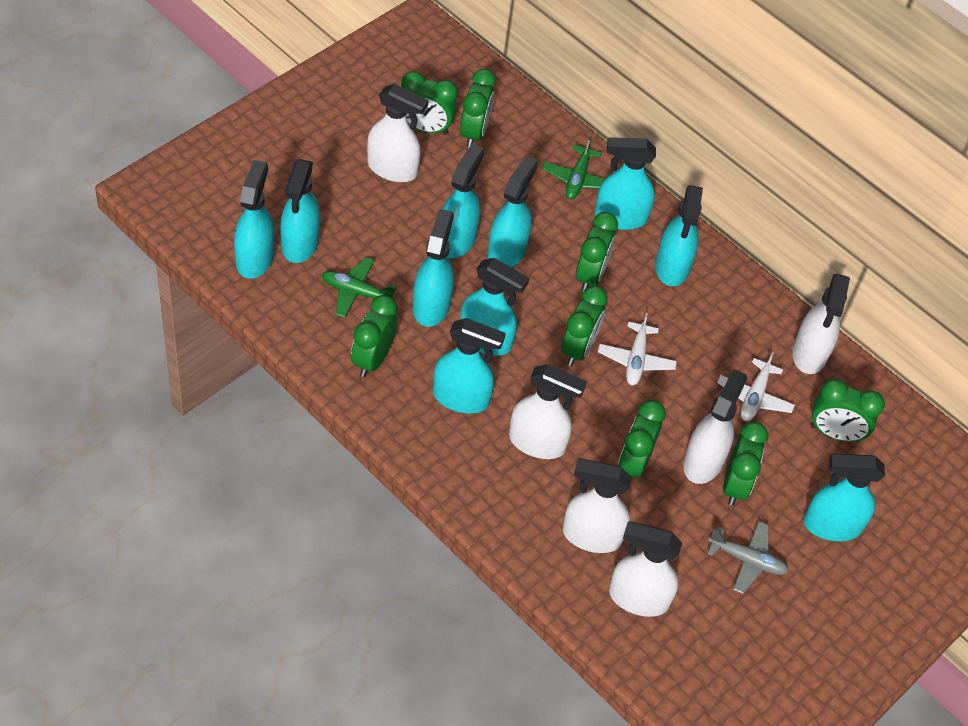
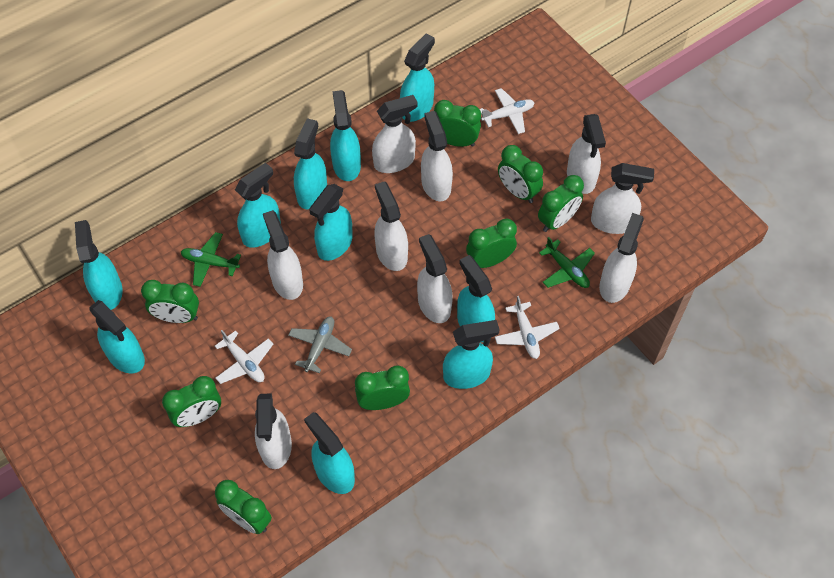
white plane: 2 -> 3
white spray bottle: 6 -> 9

